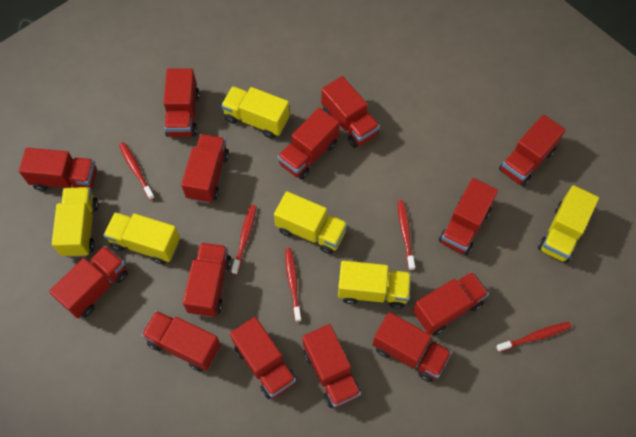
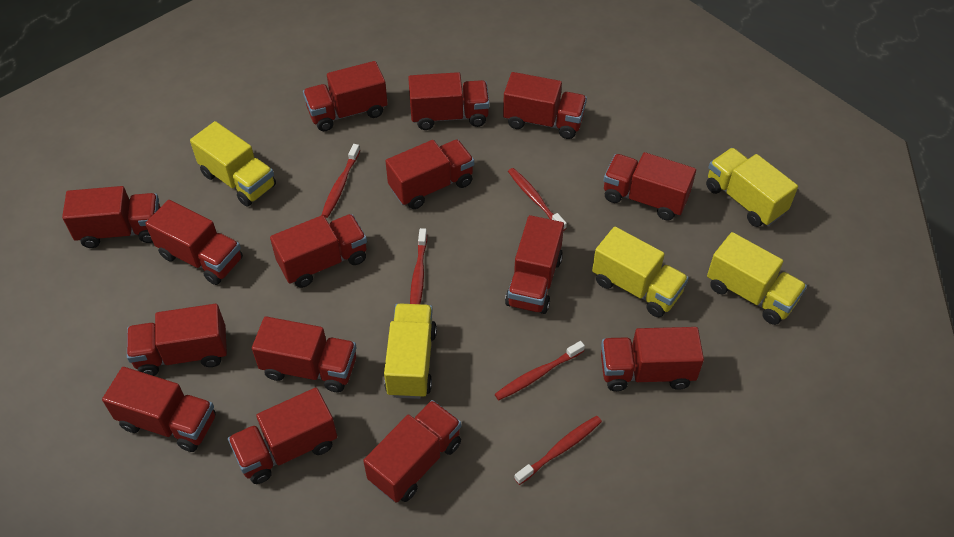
red truck: 14 -> 15
yellow truck: 6 -> 5

